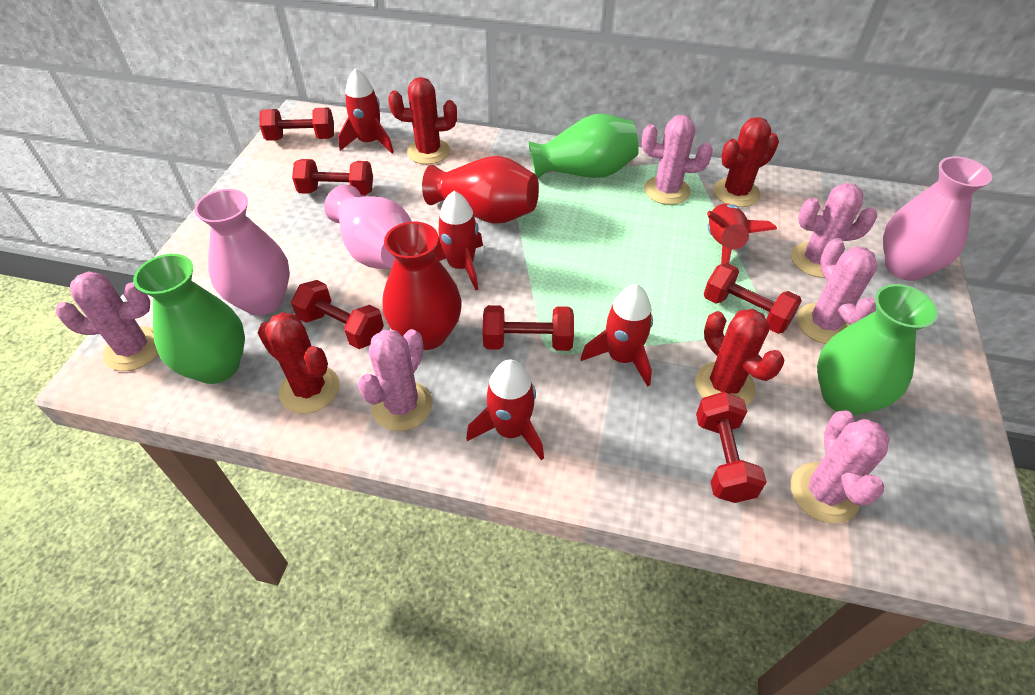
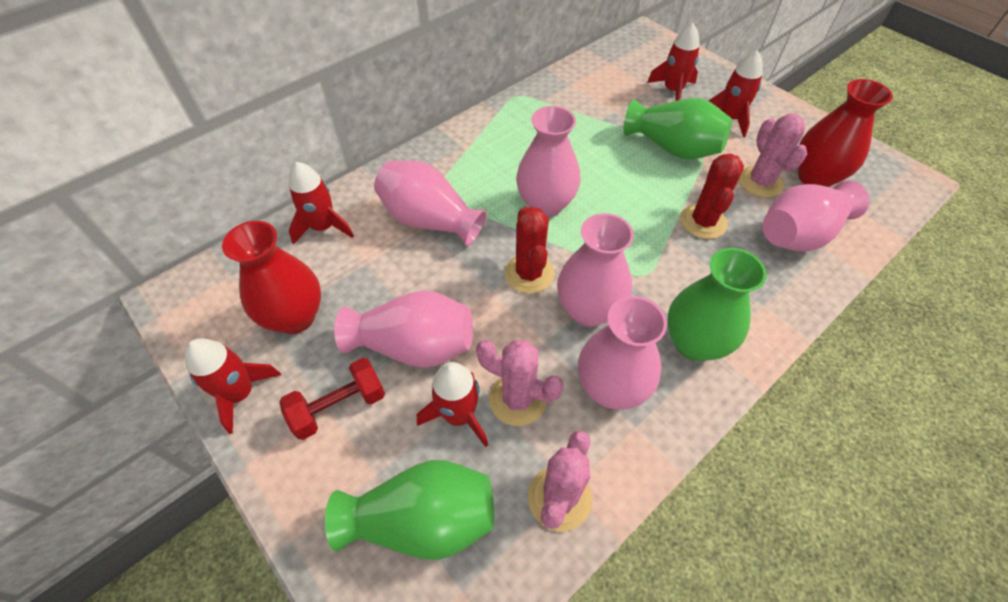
pink cactus: 6 -> 3
pink vase: 3 -> 6
red cactus: 4 -> 2
red dumbbell: 6 -> 1

